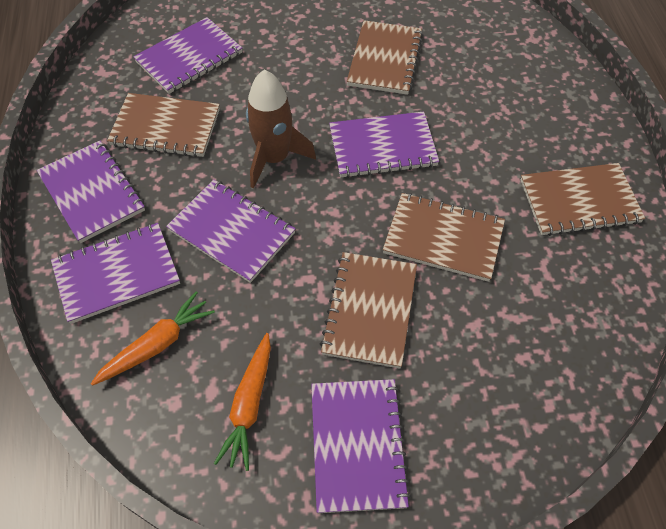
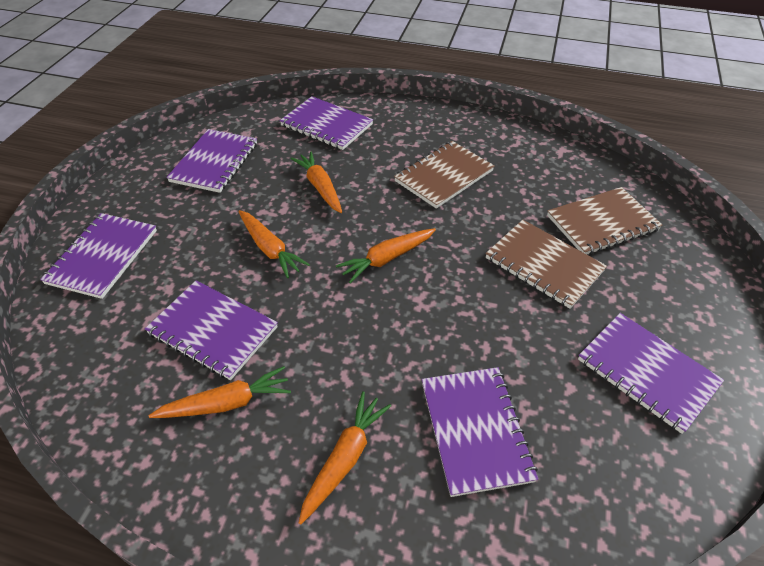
brown notebook: 5 -> 3
brown rocket: 1 -> 0
orange carrot: 2 -> 5

